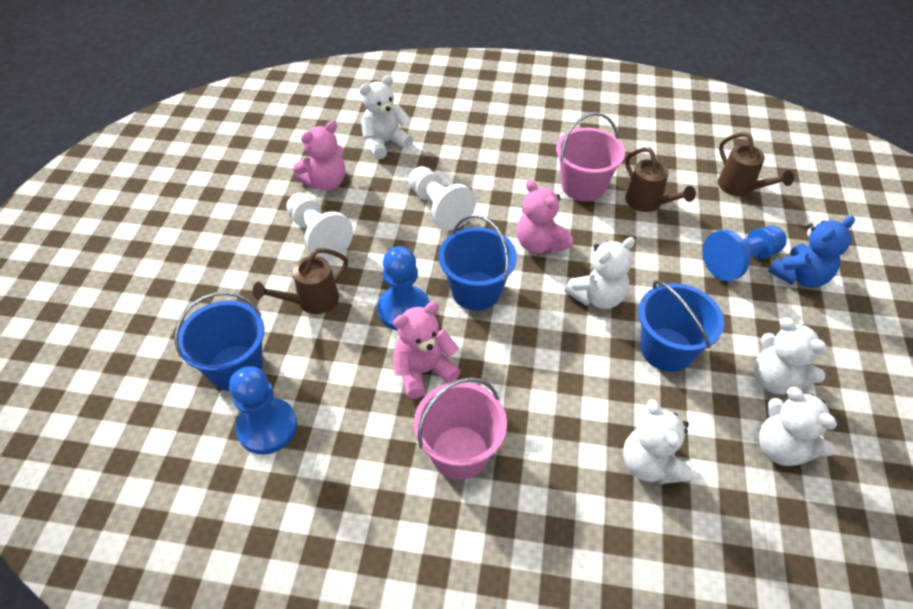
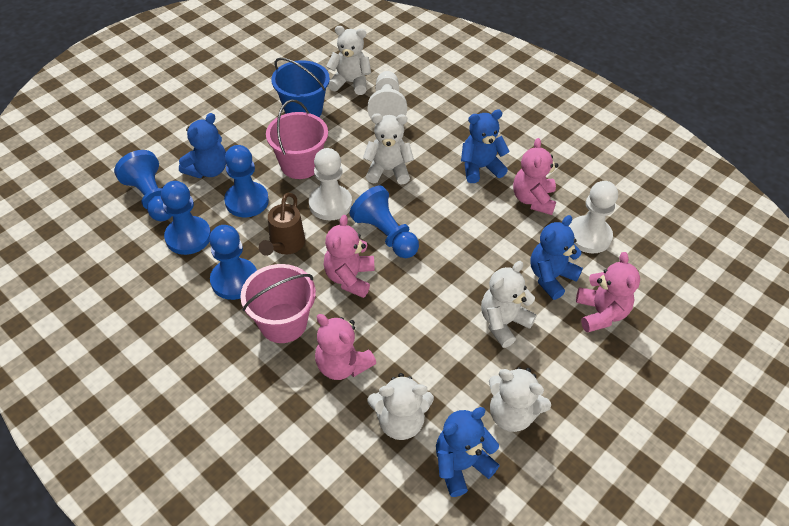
blue bucket: 3 -> 1
blue pawn: 3 -> 5
blue teddy bear: 1 -> 4
brown watering can: 3 -> 1
pink teddy bear: 3 -> 4
white pawn: 2 -> 3

